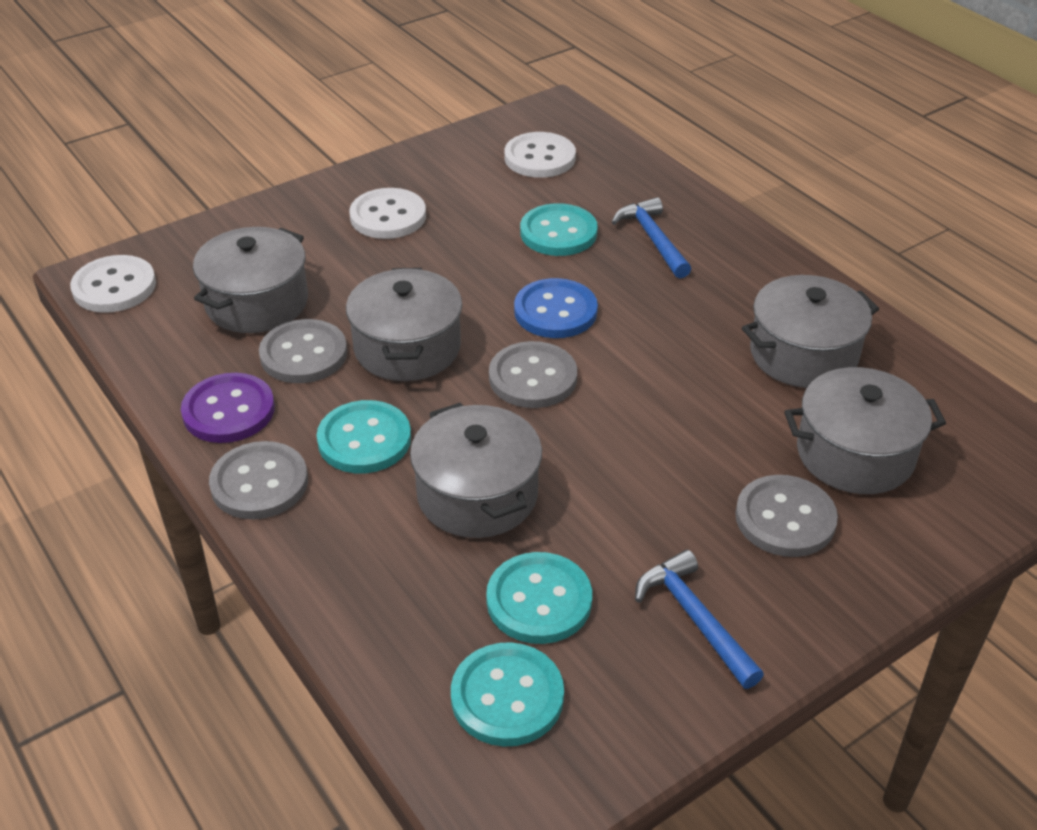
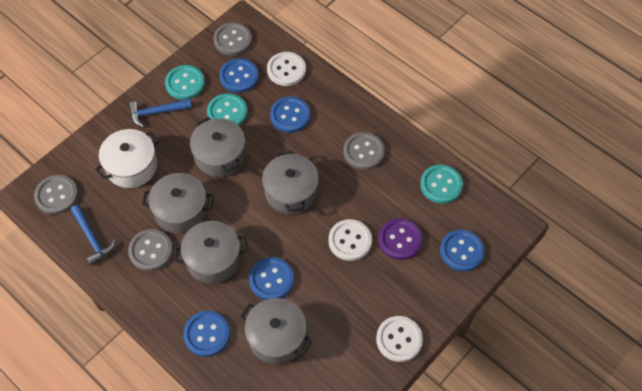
blue button: 1 -> 5
turquoise button: 4 -> 3
white pot: 0 -> 1

